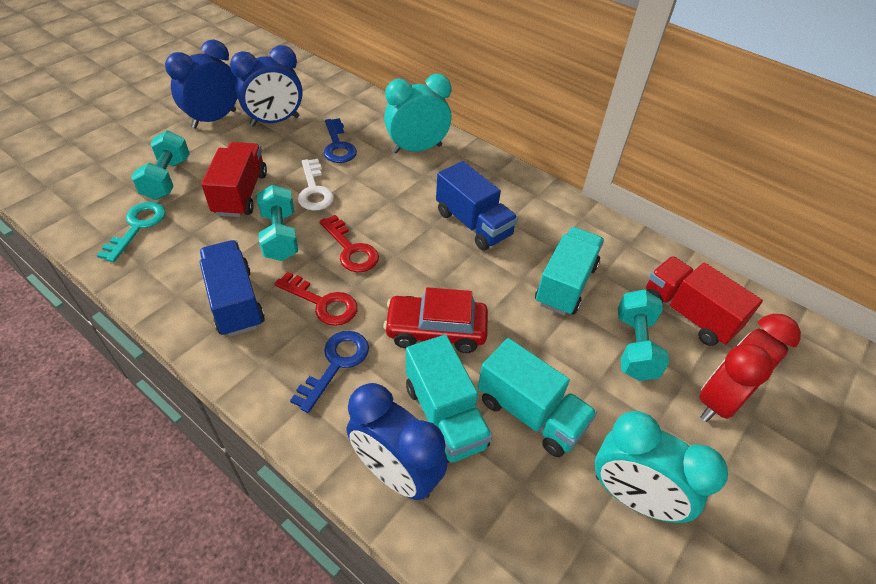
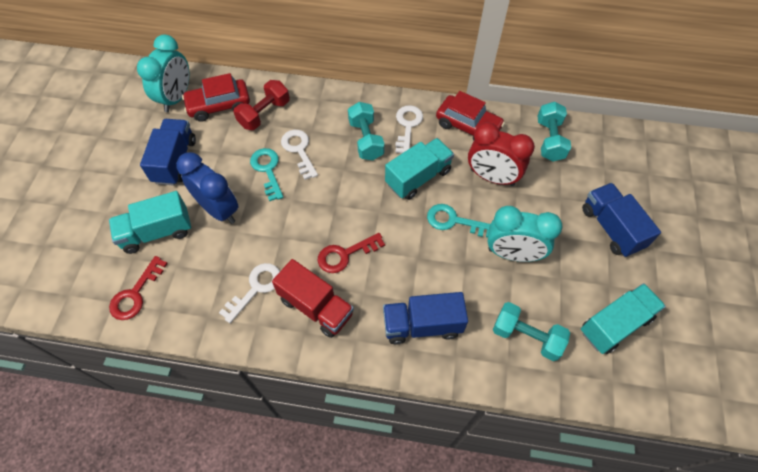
blue clock: 3 -> 1
blue key: 2 -> 0
blue truck: 2 -> 3
red car: 1 -> 2
red dumbbell: 0 -> 1
red truck: 2 -> 1
turquoise key: 1 -> 2
white key: 1 -> 3

